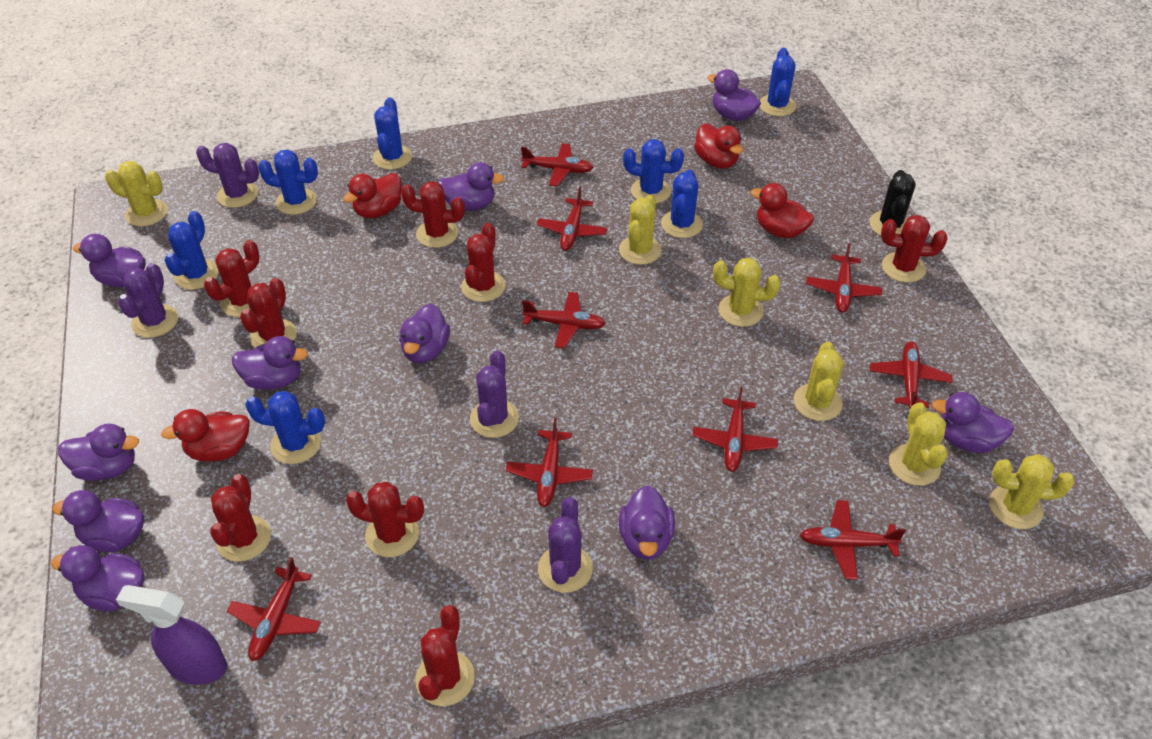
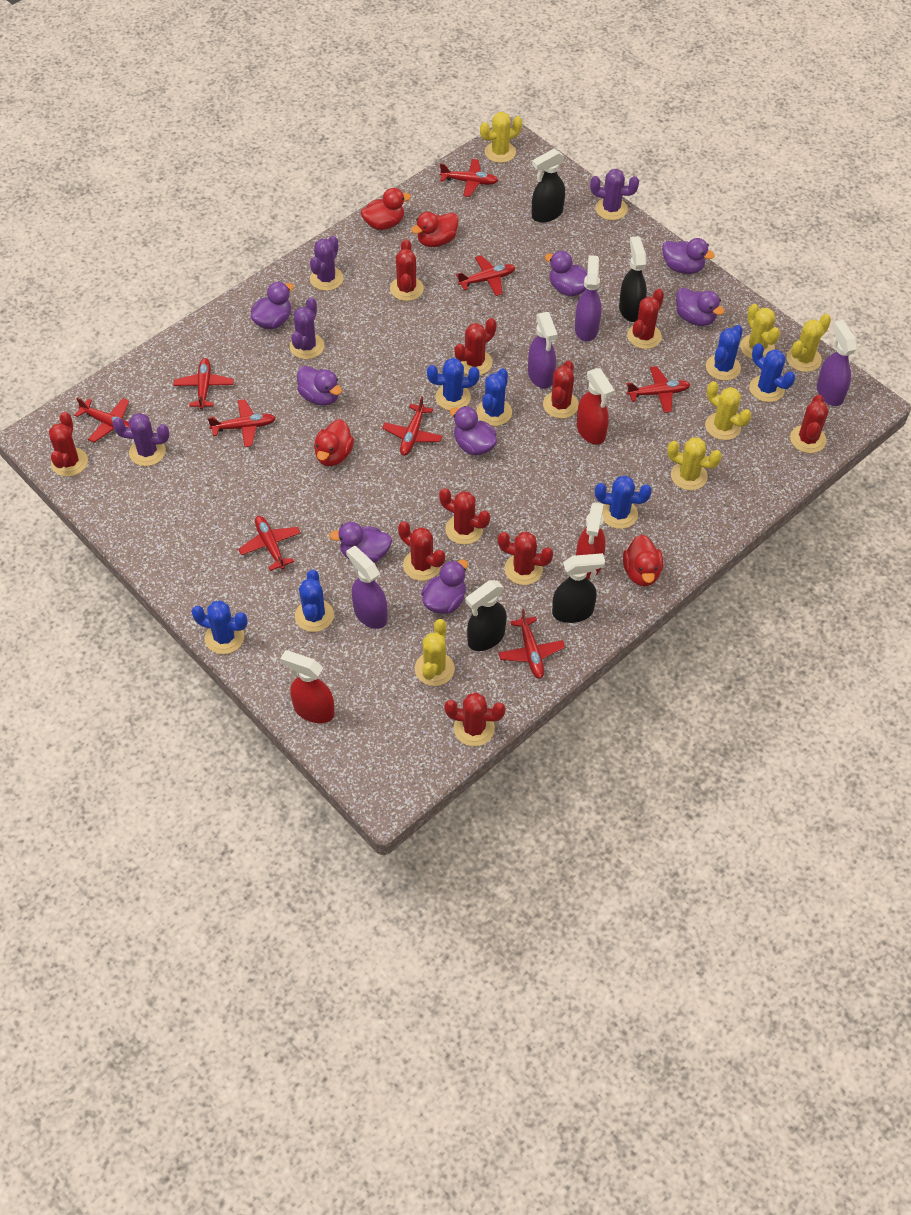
black cactus: 1 -> 0
black spray bottle: 0 -> 4
purple duck: 10 -> 8
purple spray bottle: 1 -> 4
red cactus: 8 -> 10
red spray bottle: 0 -> 3

